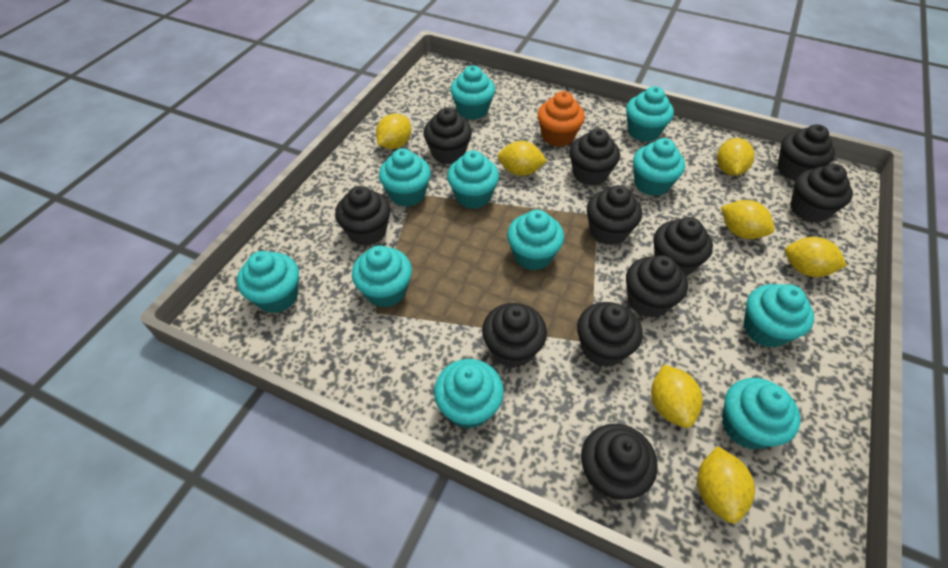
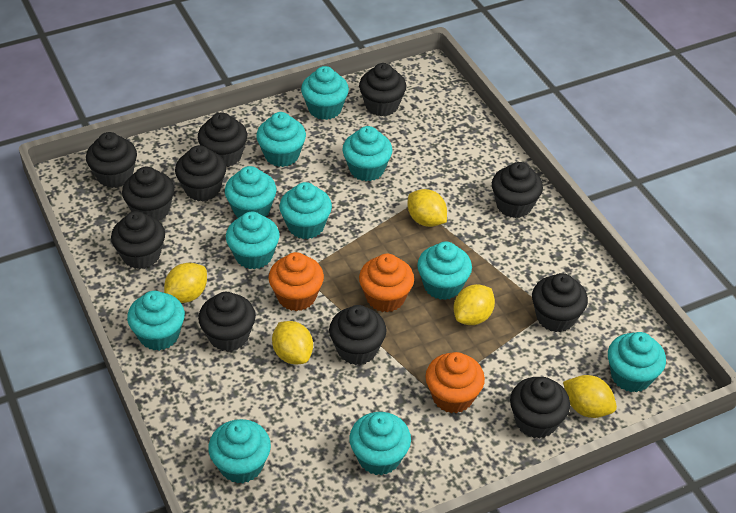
orange cupcake: 1 -> 3
yellow lemon: 7 -> 5

